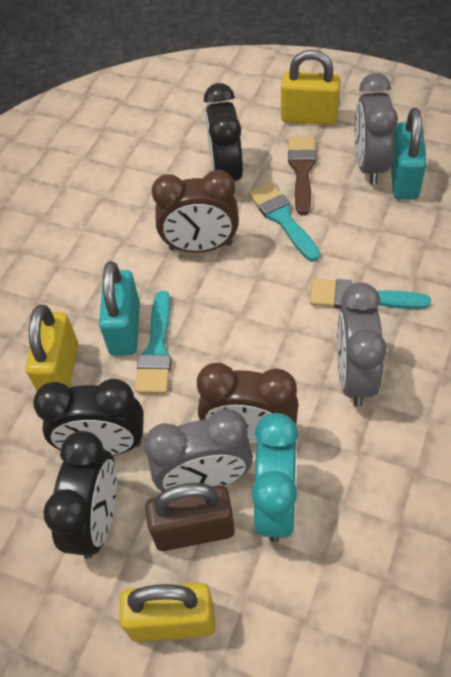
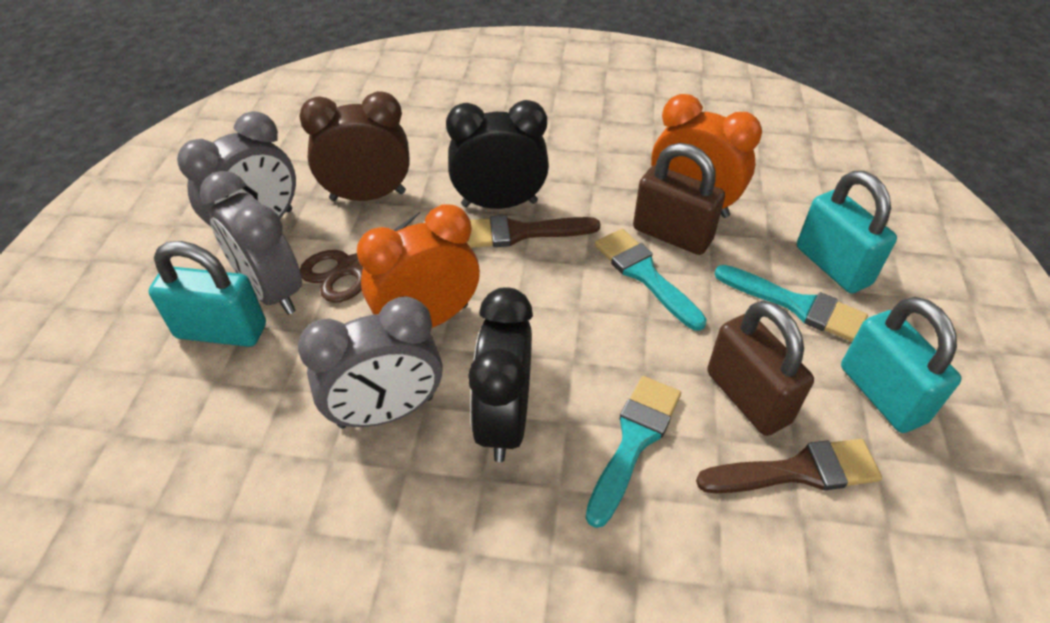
black clock: 3 -> 2
brown brush: 1 -> 2
brown clock: 2 -> 1
brown padlock: 1 -> 2
brown scissors: 0 -> 1
orange clock: 0 -> 2
turquoise clock: 1 -> 0
turquoise padlock: 2 -> 3
yellow padlock: 3 -> 0

